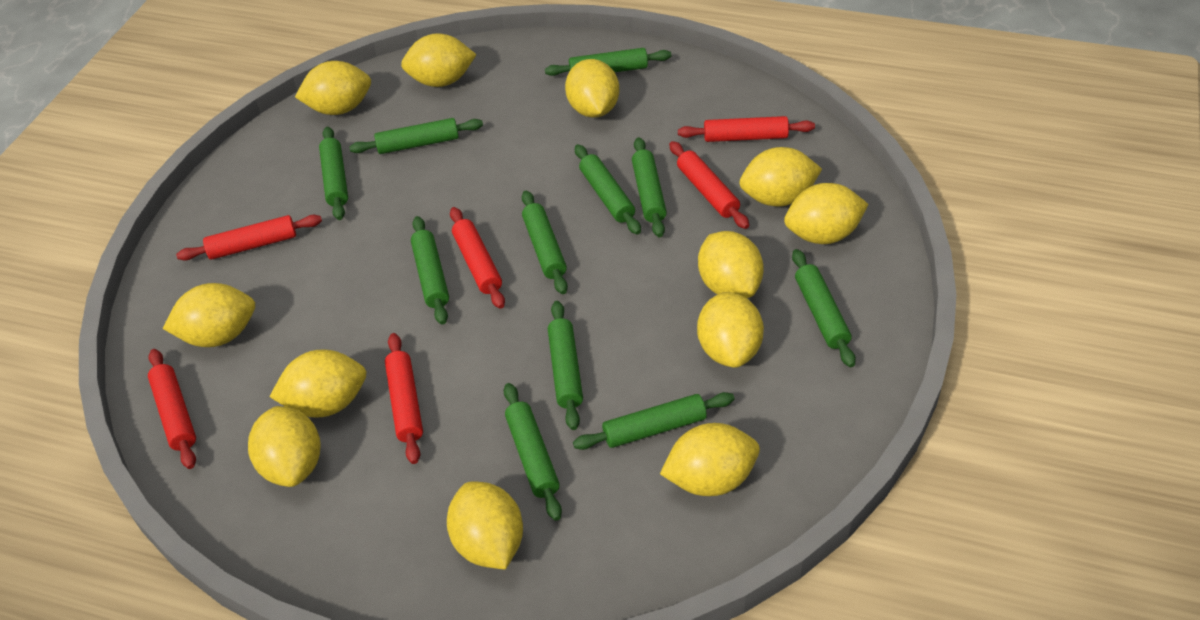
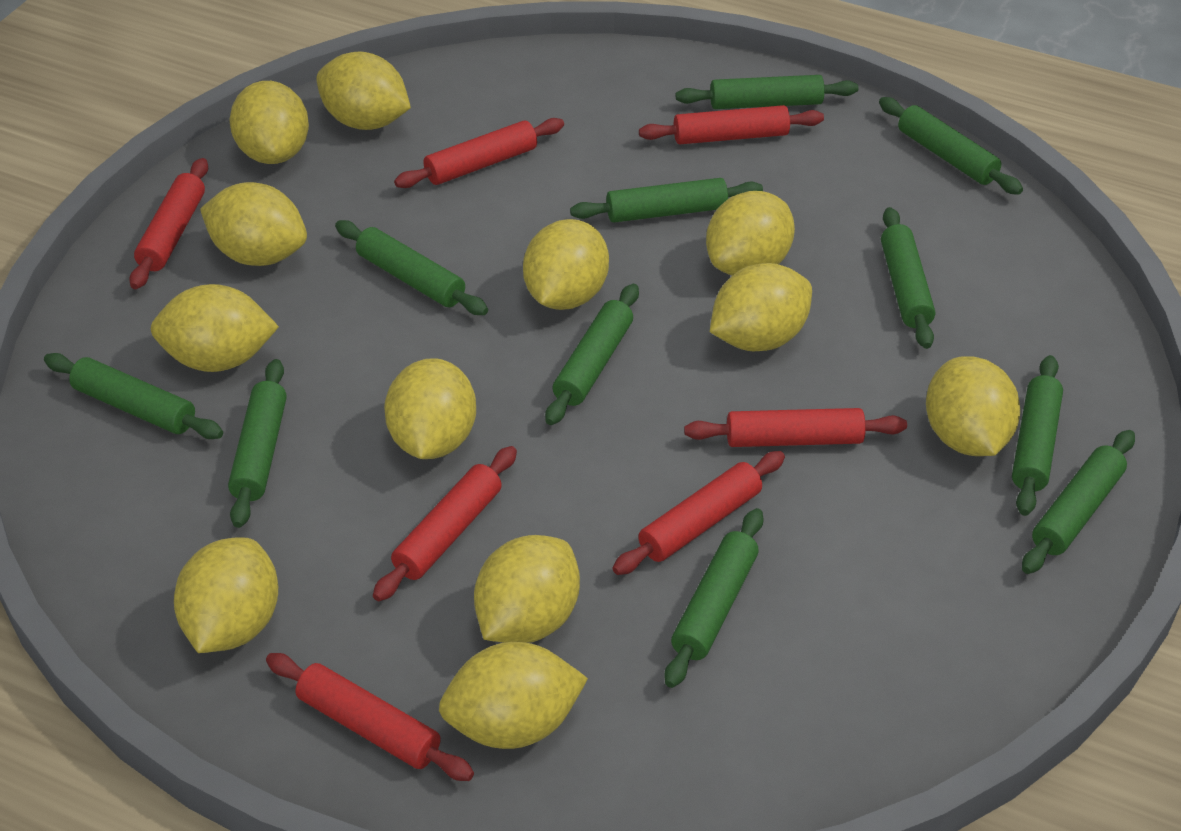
red rolling pin: 6 -> 7

